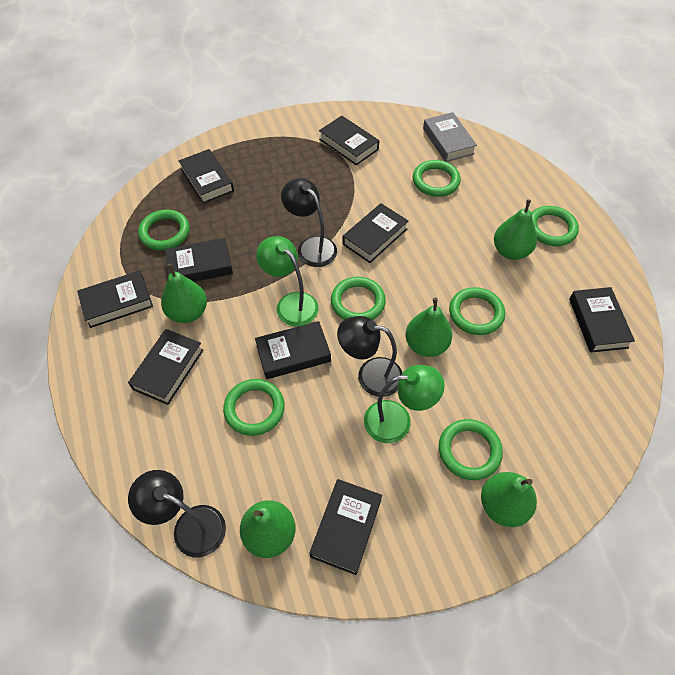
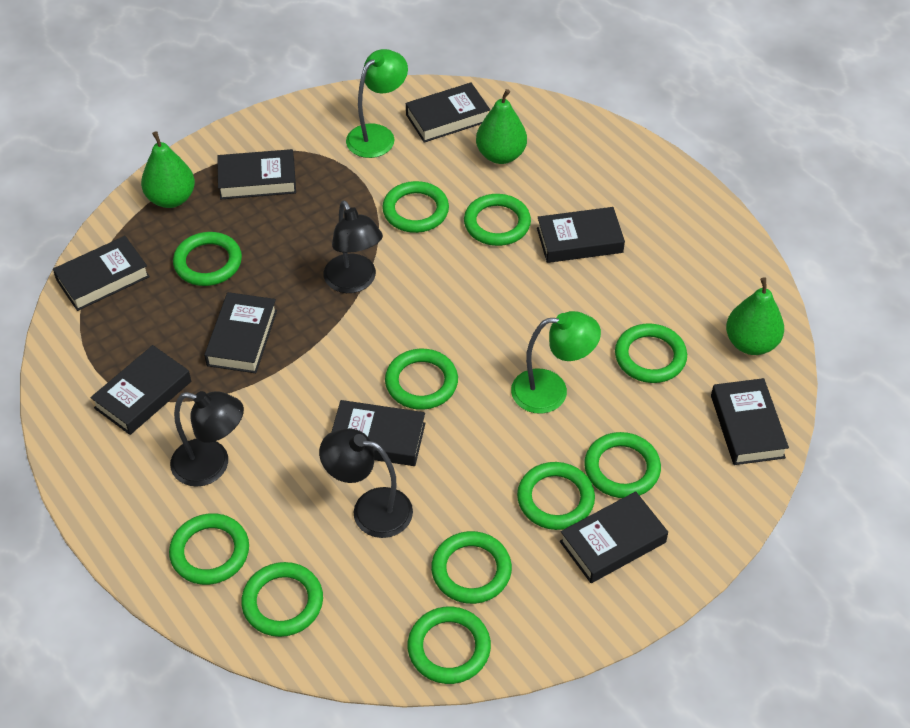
green pear: 5 -> 3
green ring: 7 -> 11
grey book: 1 -> 0

